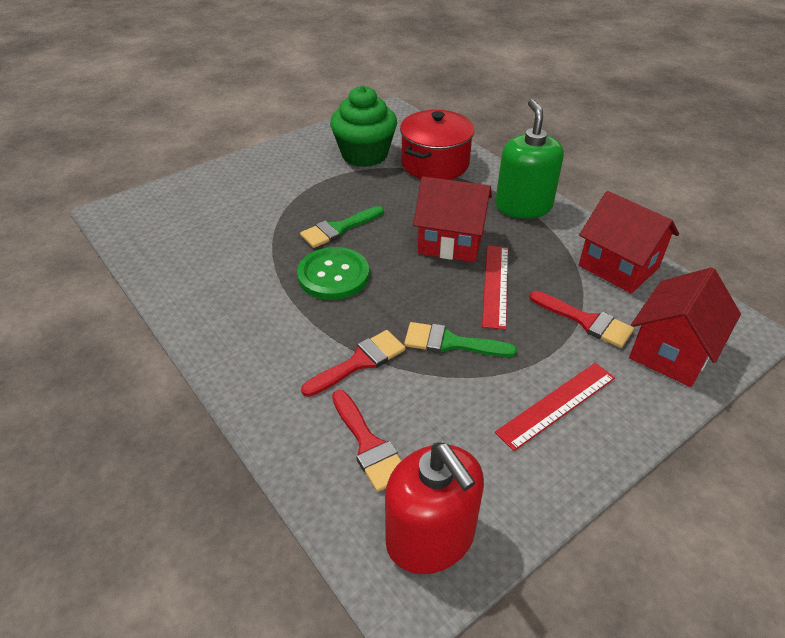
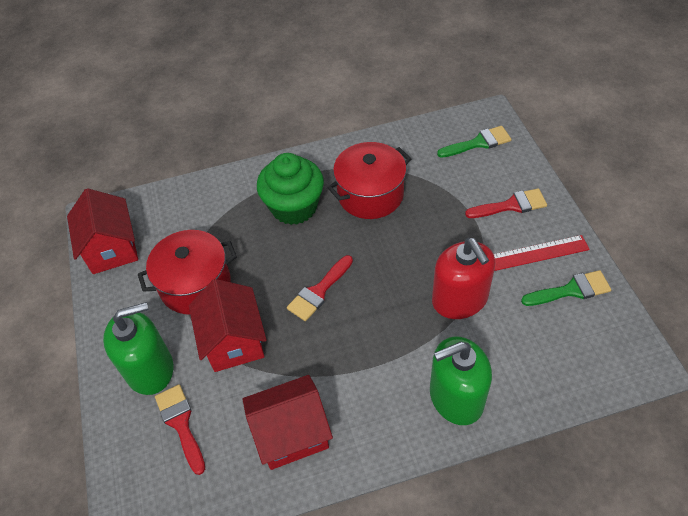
green button: 1 -> 0
green soap dispenser: 1 -> 2
red pot: 1 -> 2
red ruler: 2 -> 1

